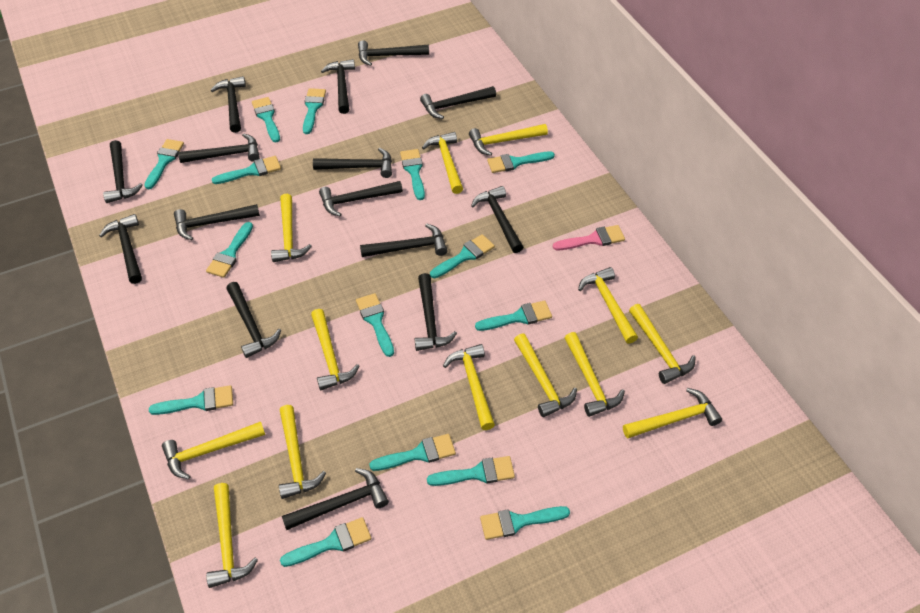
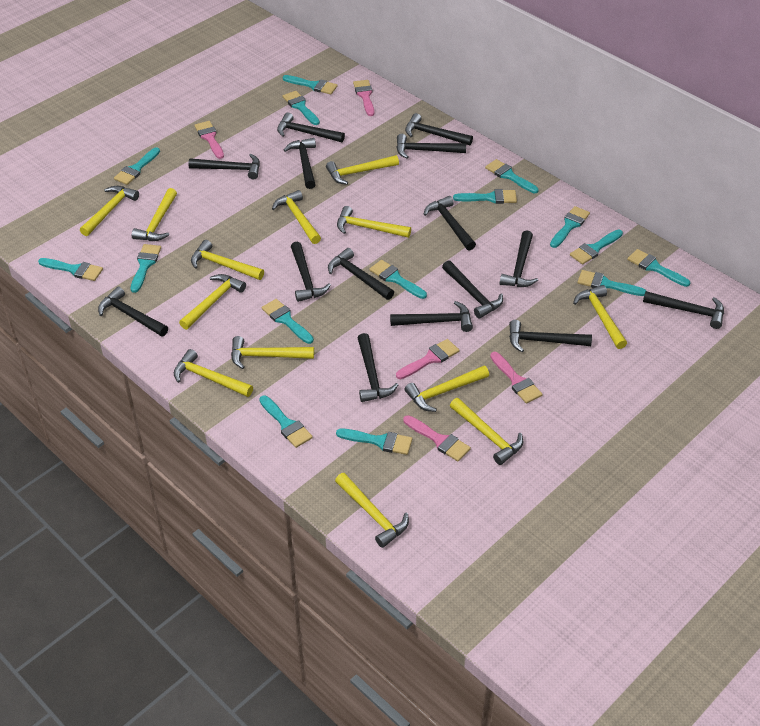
pink brush: 1 -> 5

